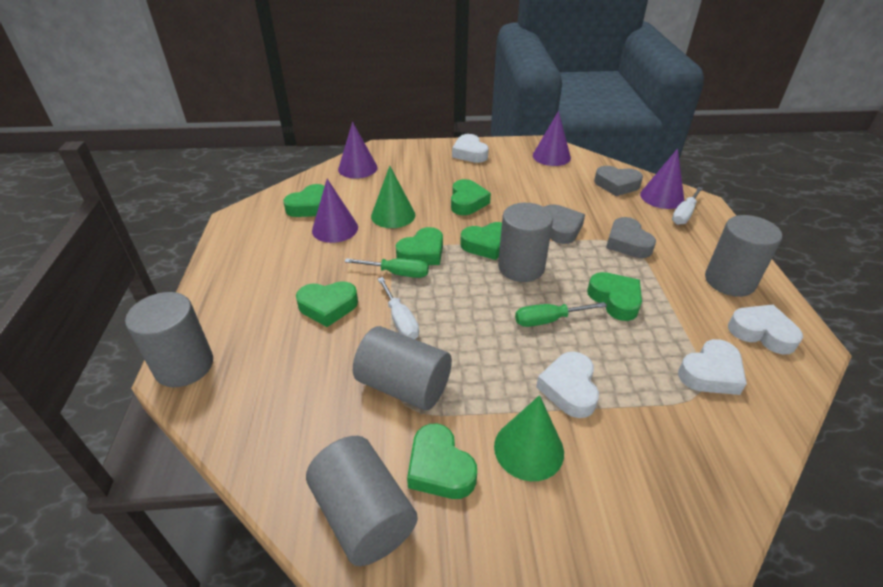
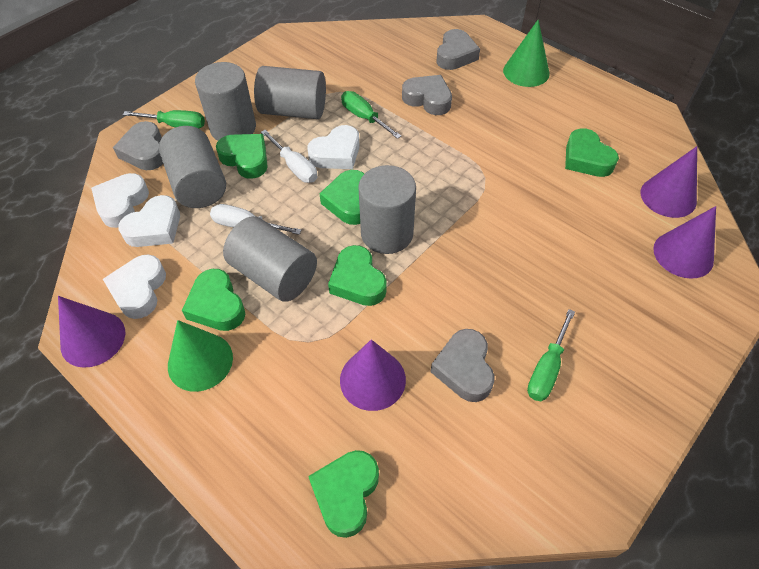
green heart: 7 -> 6
green screwdriver: 2 -> 3
grey heart: 3 -> 4

